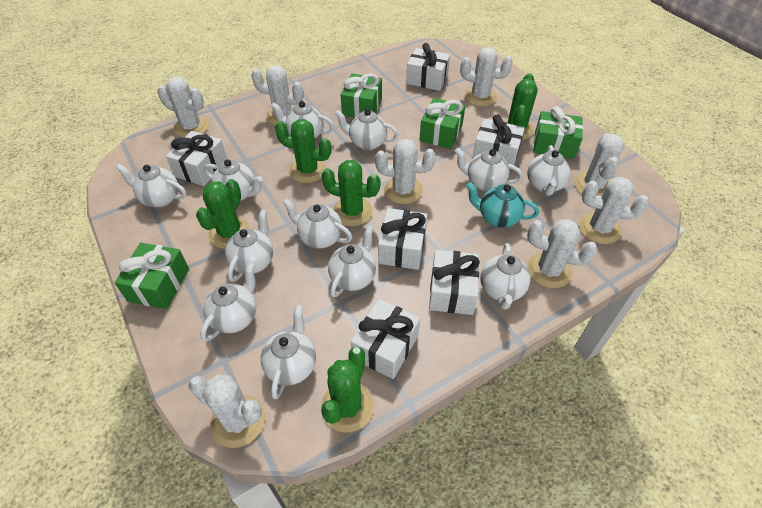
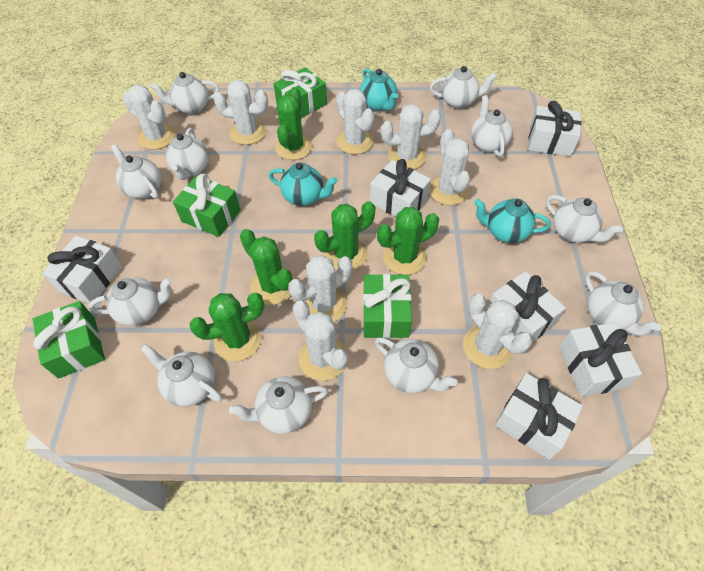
turquoise teapot: 1 -> 3
white teapot: 12 -> 11

